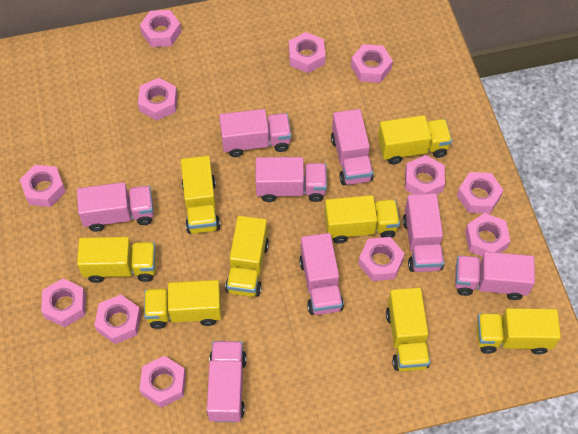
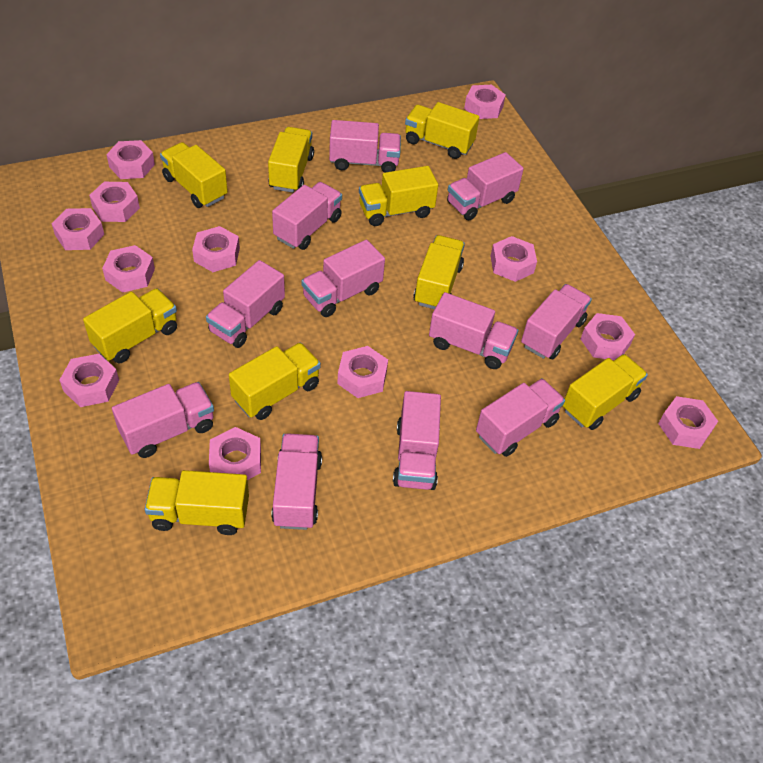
pink truck: 8 -> 11
yellow truck: 8 -> 9

